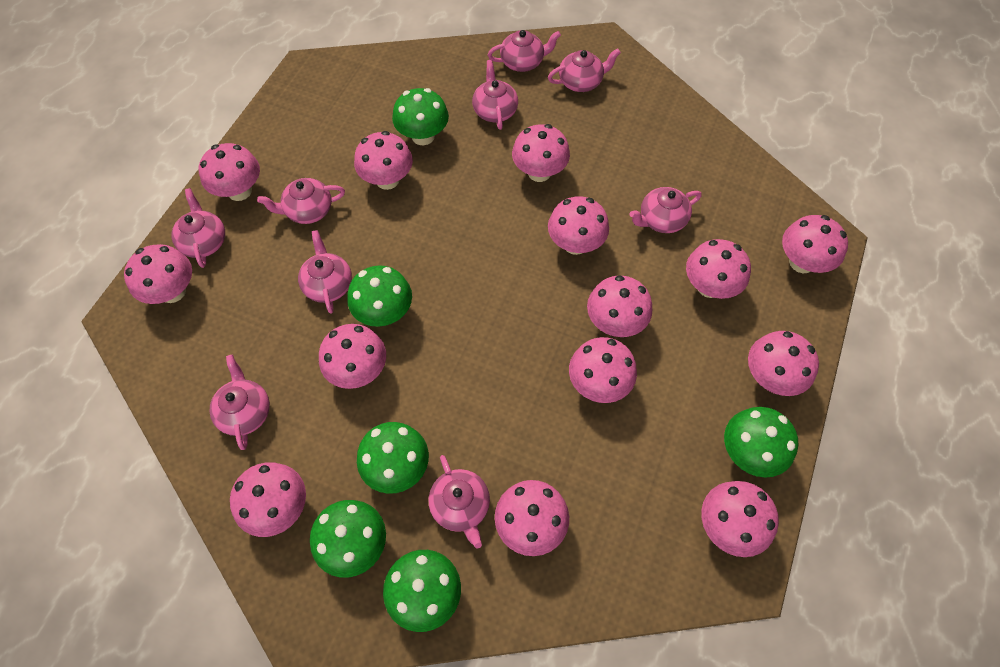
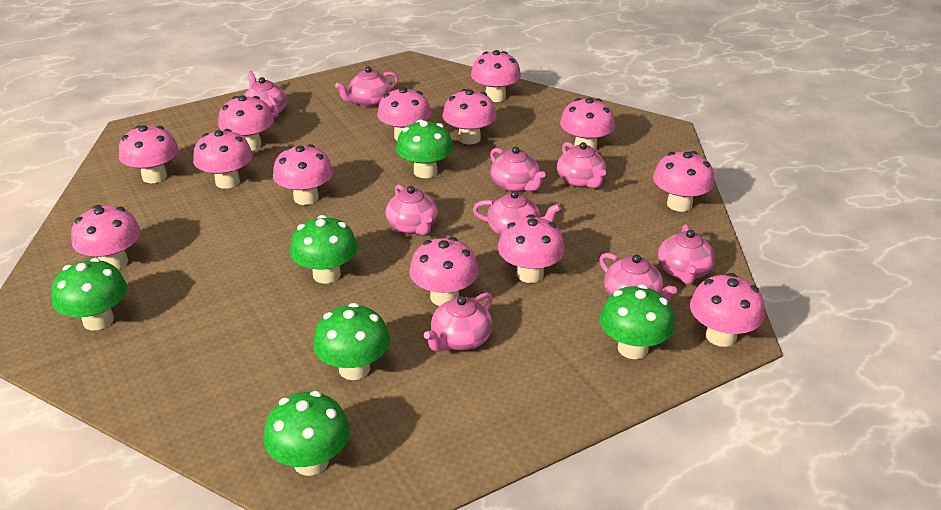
pink mushroom: 14 -> 13

